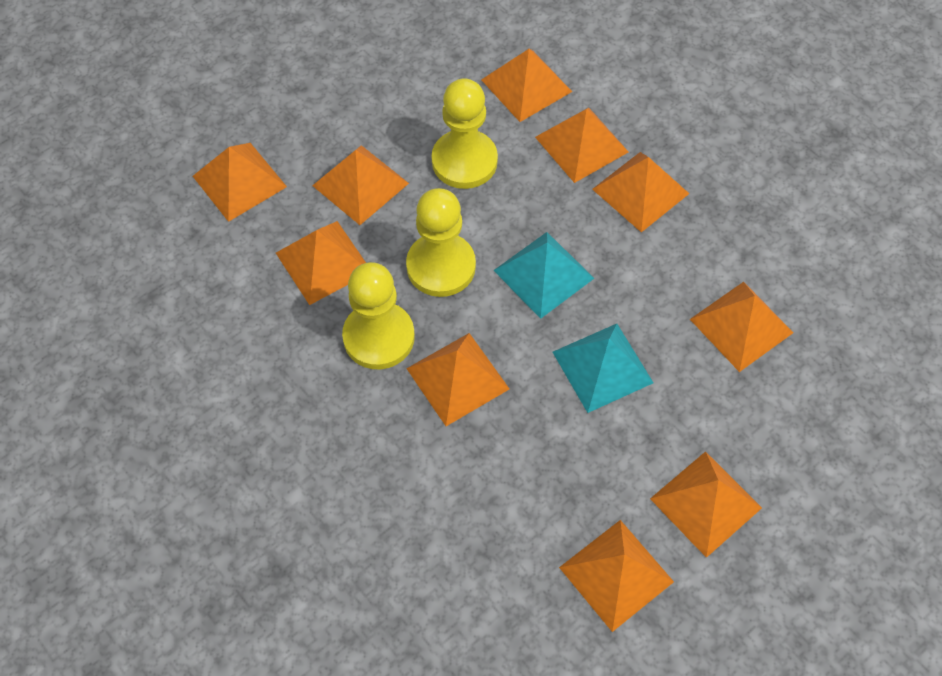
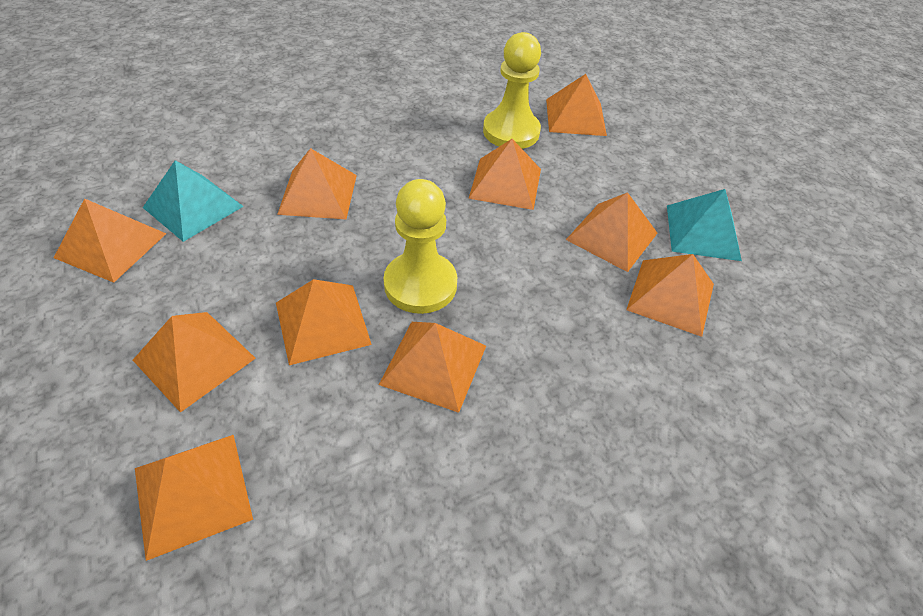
yellow pawn: 3 -> 2

